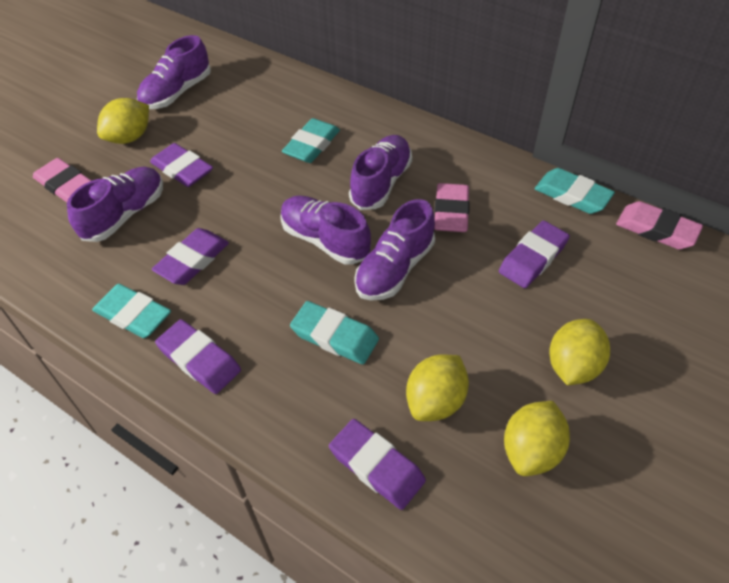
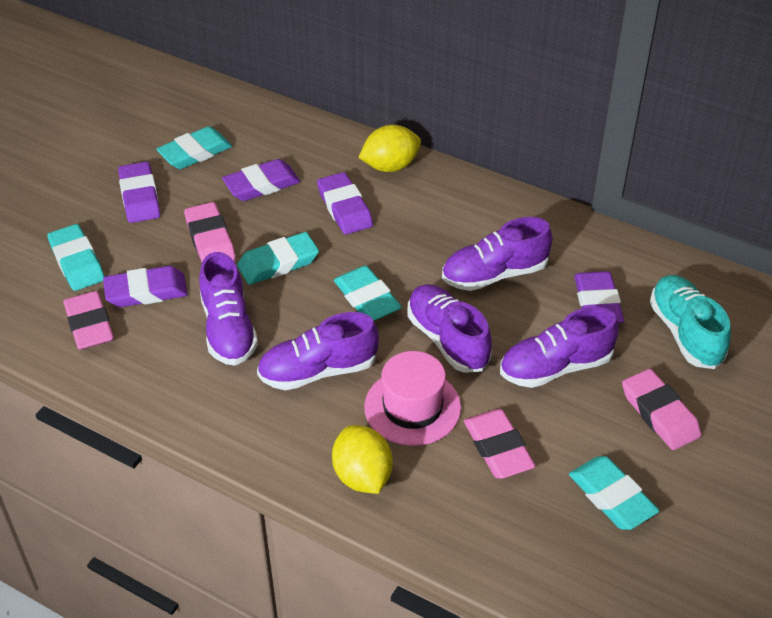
pink eraser: 3 -> 4
pink hat: 0 -> 1
turquoise eraser: 4 -> 5
turquoise shoe: 0 -> 1
yellow lemon: 4 -> 2

